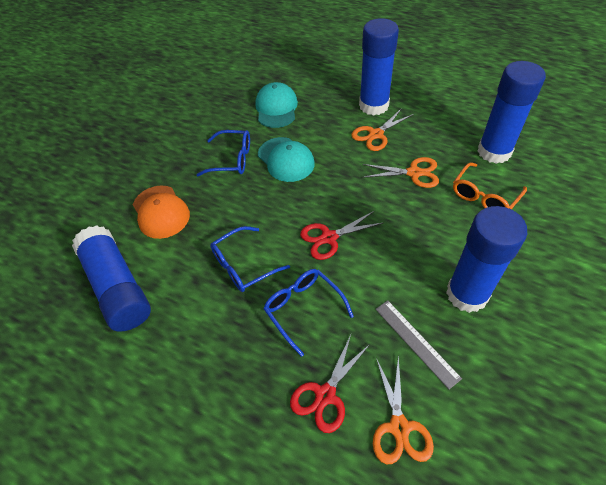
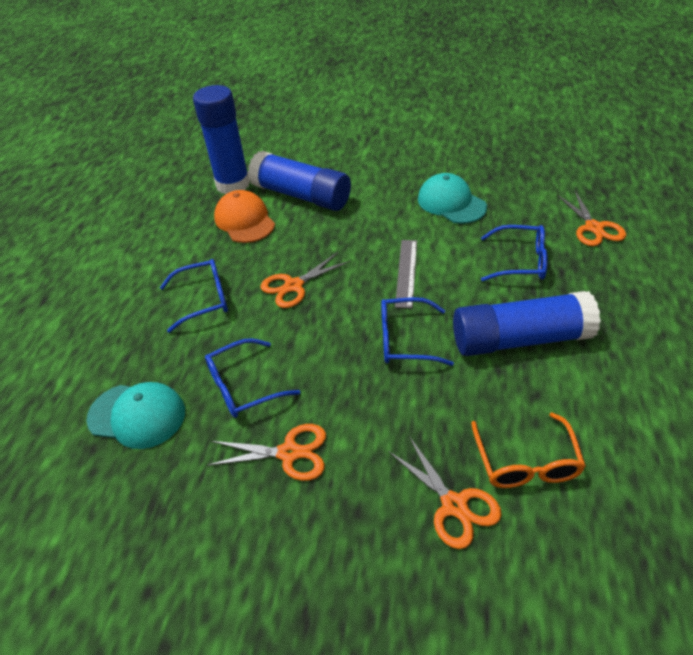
blue glasses: 3 -> 4
blue glue stick: 4 -> 3
orange scissors: 3 -> 4
red scissors: 2 -> 0

